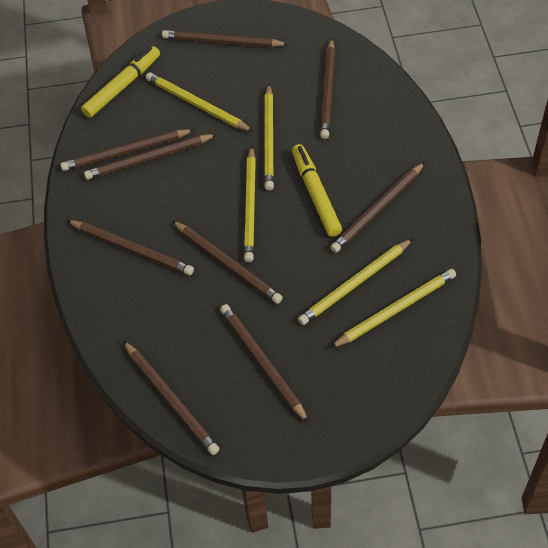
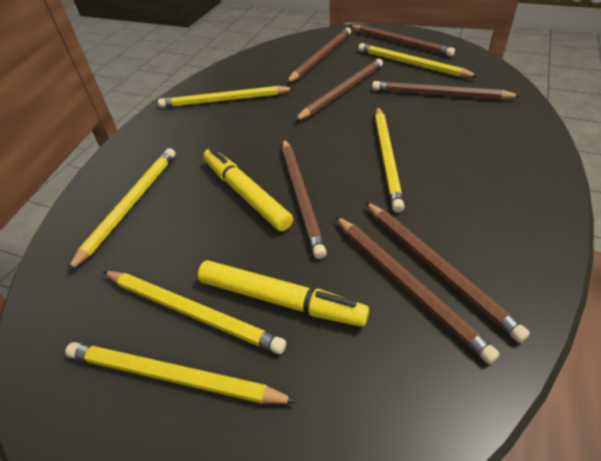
brown pencil: 9 -> 7
yellow pencil: 5 -> 6

